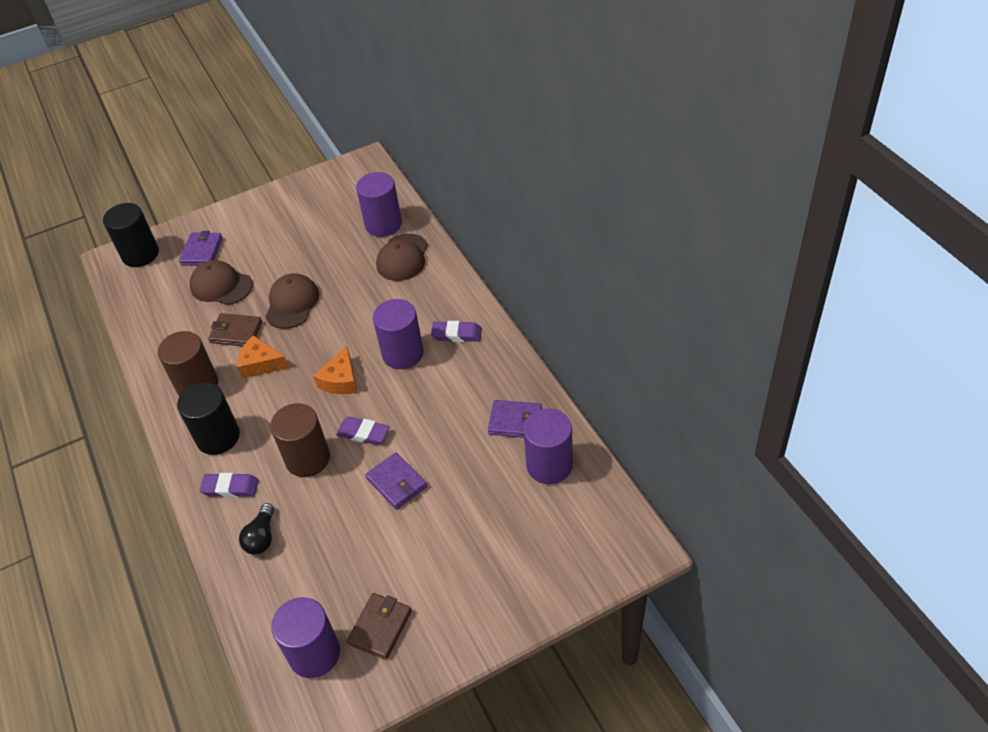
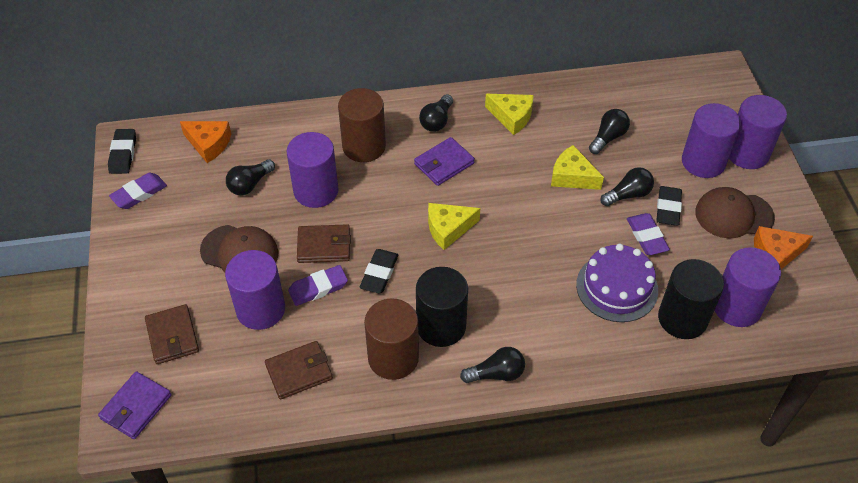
black eraser: 0 -> 3
black light bulb: 1 -> 5
brown cap: 3 -> 2
brown wallet: 2 -> 3
purple cake: 0 -> 1
purple cylinder: 4 -> 5
purple wallet: 3 -> 2
yellow cheese: 0 -> 3

